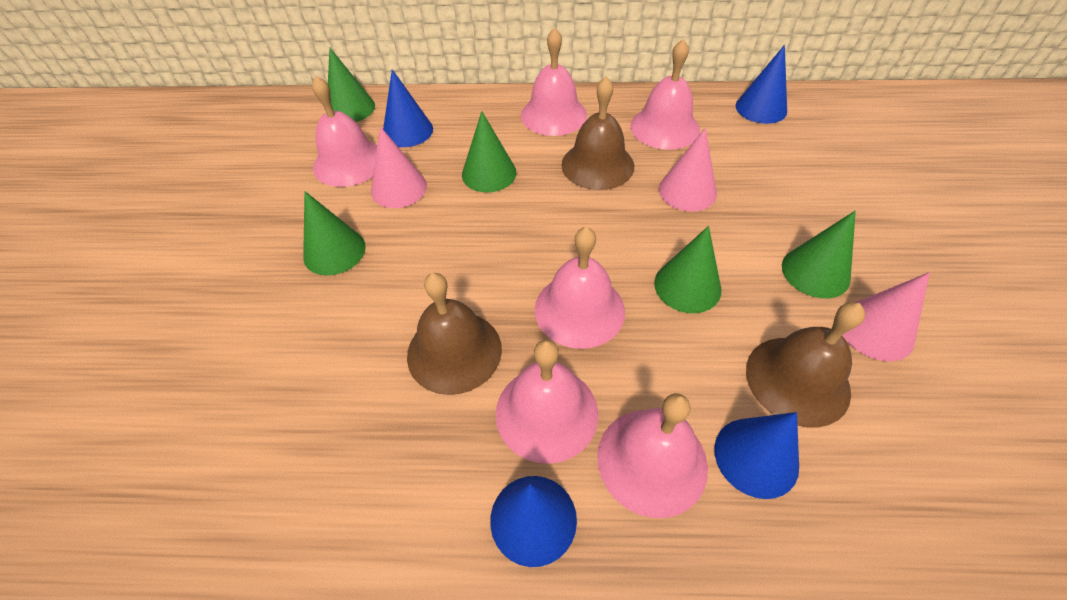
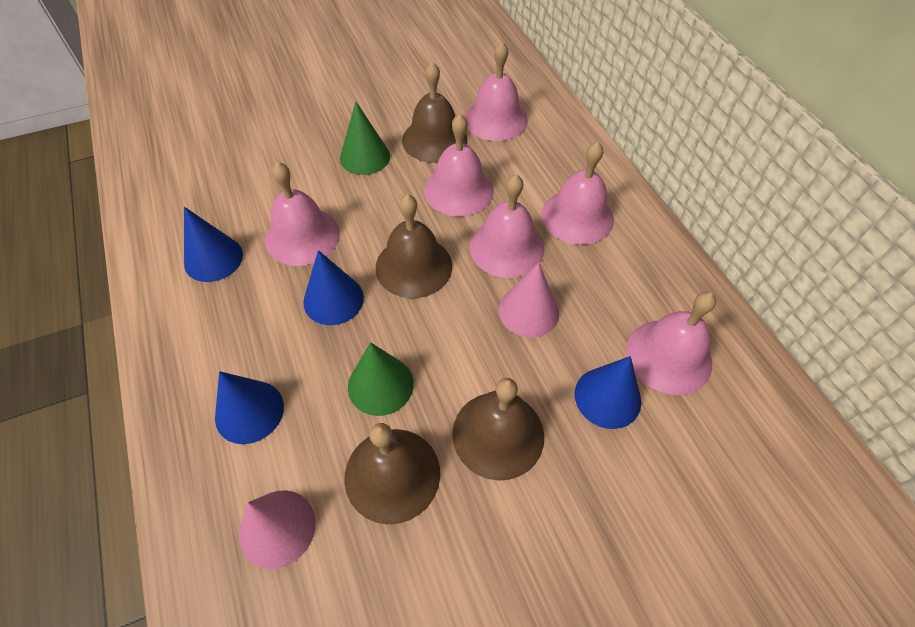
brown bell: 3 -> 4
green cone: 5 -> 2
pink cone: 3 -> 2

